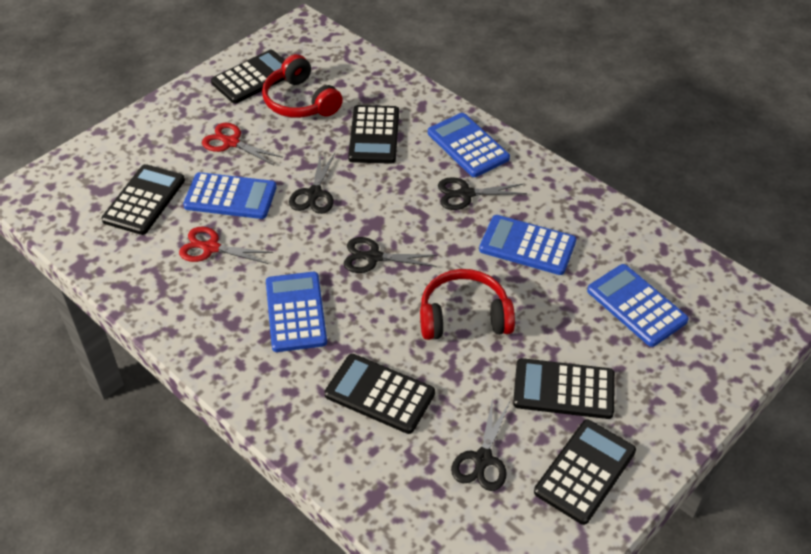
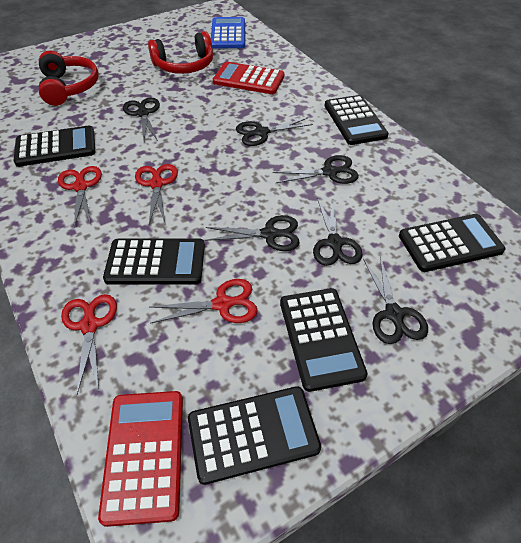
black scissors: 4 -> 6
blue calculator: 5 -> 1
red calculator: 0 -> 2
red scissors: 2 -> 4

